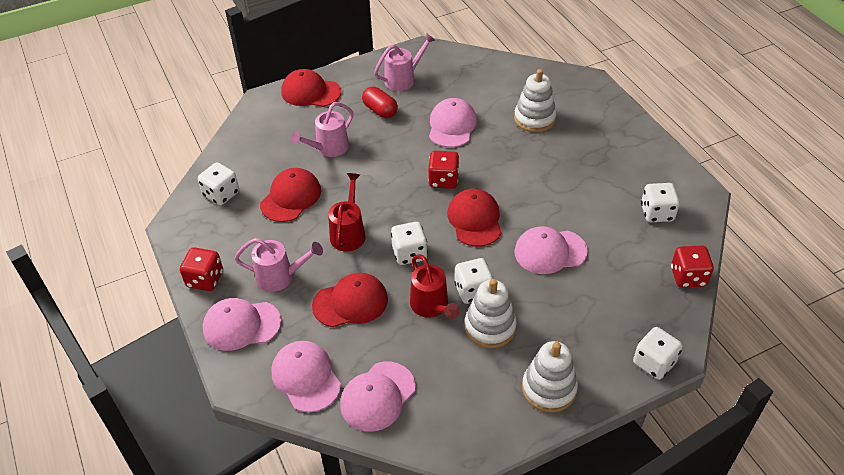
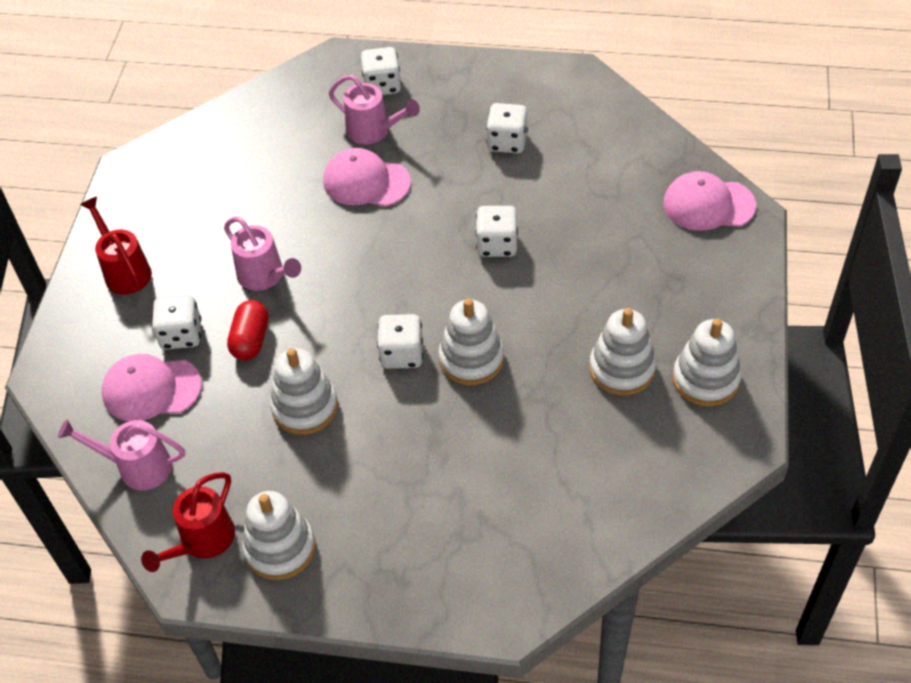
pink cap: 5 -> 3
red cap: 4 -> 0
red dice: 3 -> 0
white stacking toy: 3 -> 5

